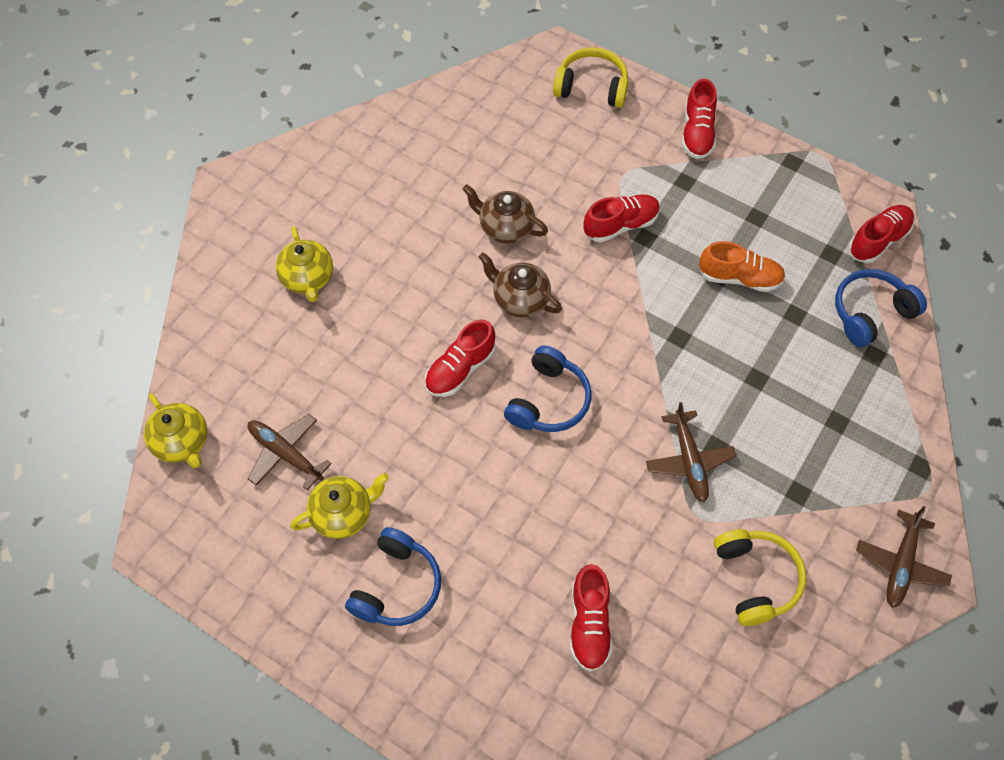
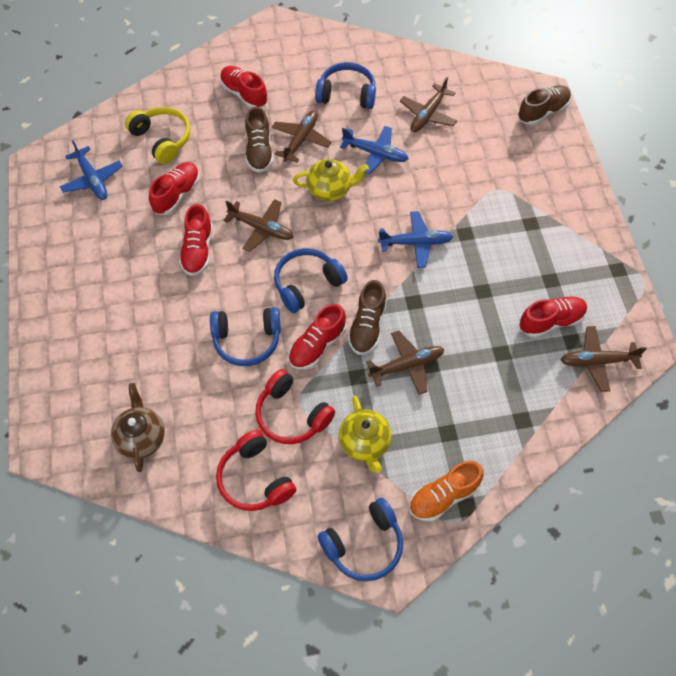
blue headphones: 3 -> 4
blue plane: 0 -> 3
brown plane: 3 -> 5
brown shoe: 0 -> 3
brown teapot: 2 -> 1
red headphones: 0 -> 2
yellow headphones: 2 -> 1
yellow teapot: 3 -> 2

